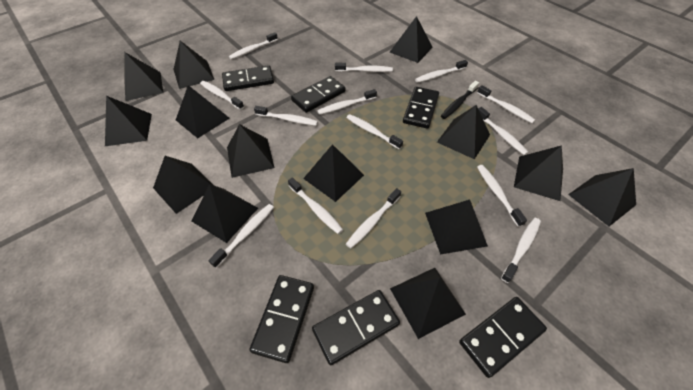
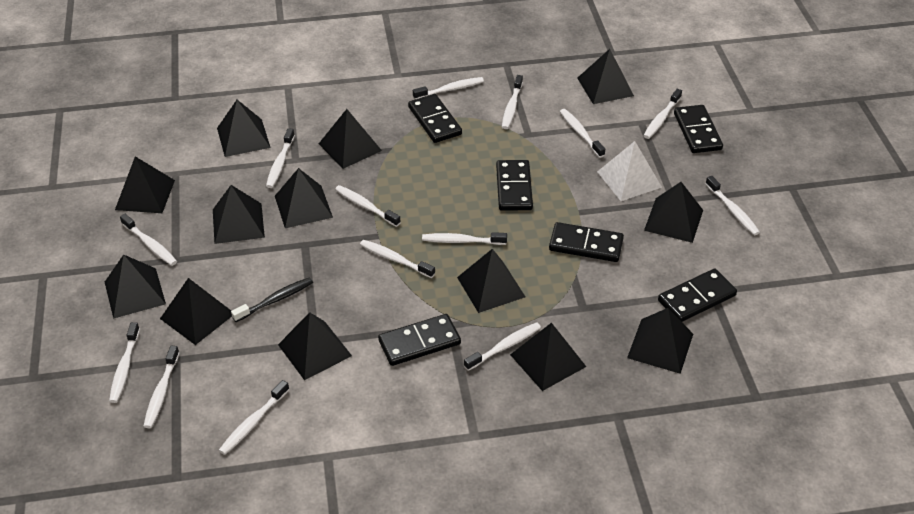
black pyramid: 14 -> 13
white pyramid: 0 -> 1

